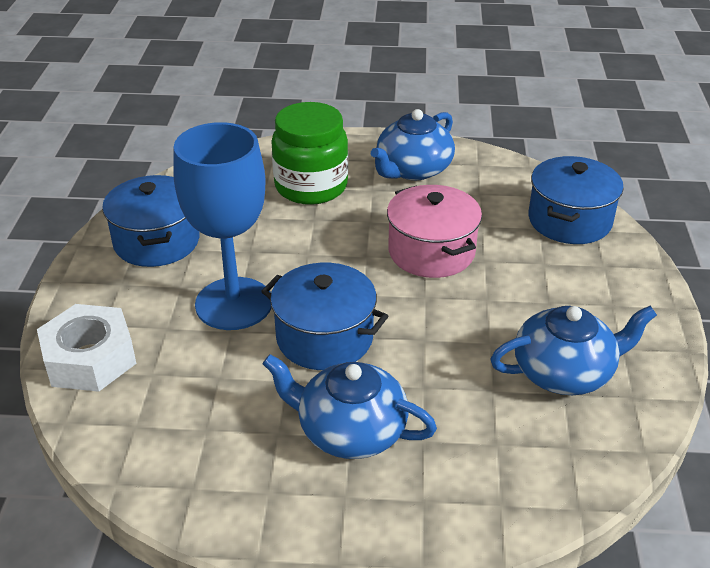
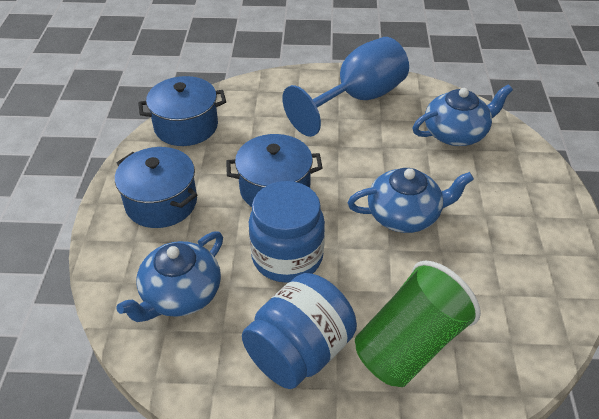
blue jar: 0 -> 2
green cup: 0 -> 1
green jar: 1 -> 0
pink pot: 1 -> 0
white nut: 1 -> 0

